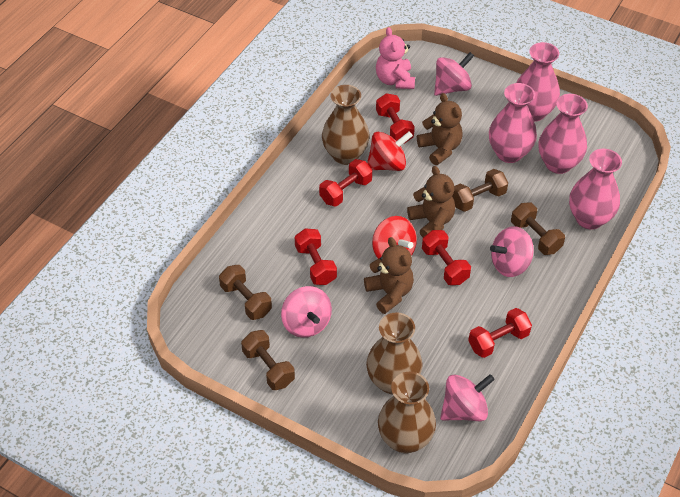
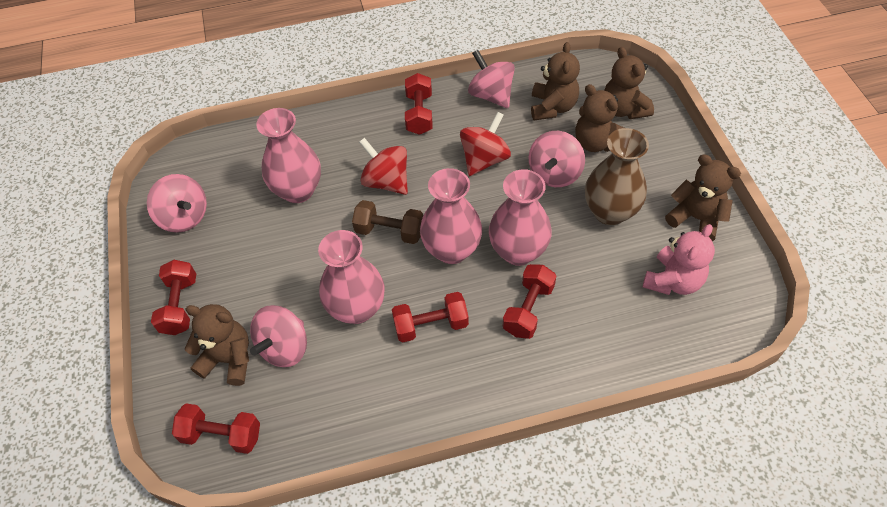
brown dumbbell: 4 -> 1
brown teddy bear: 3 -> 5
brown vase: 3 -> 1

